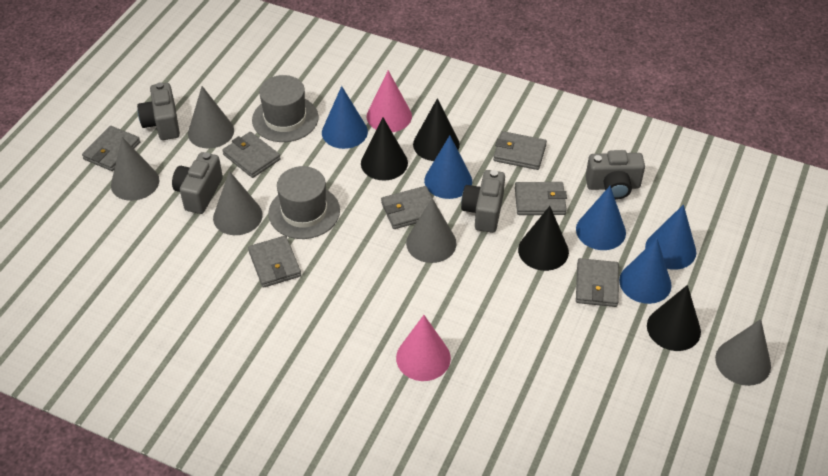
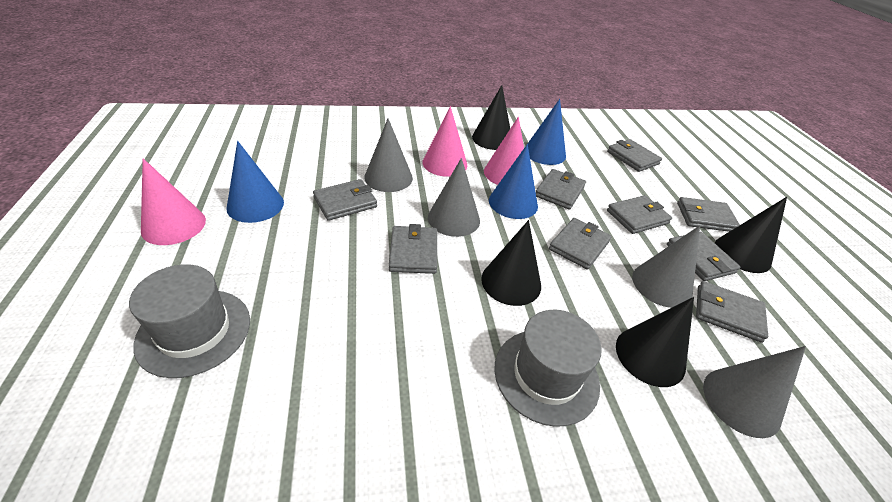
blue cone: 5 -> 3
grey camera: 4 -> 0
grey cone: 5 -> 4
grey wallet: 7 -> 9
pink cone: 2 -> 3

